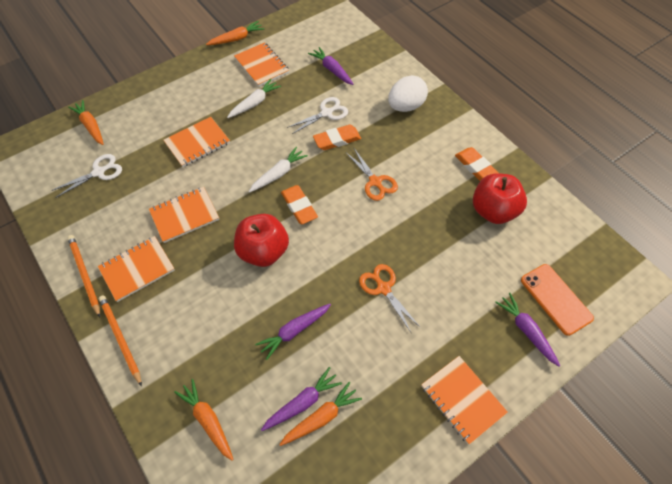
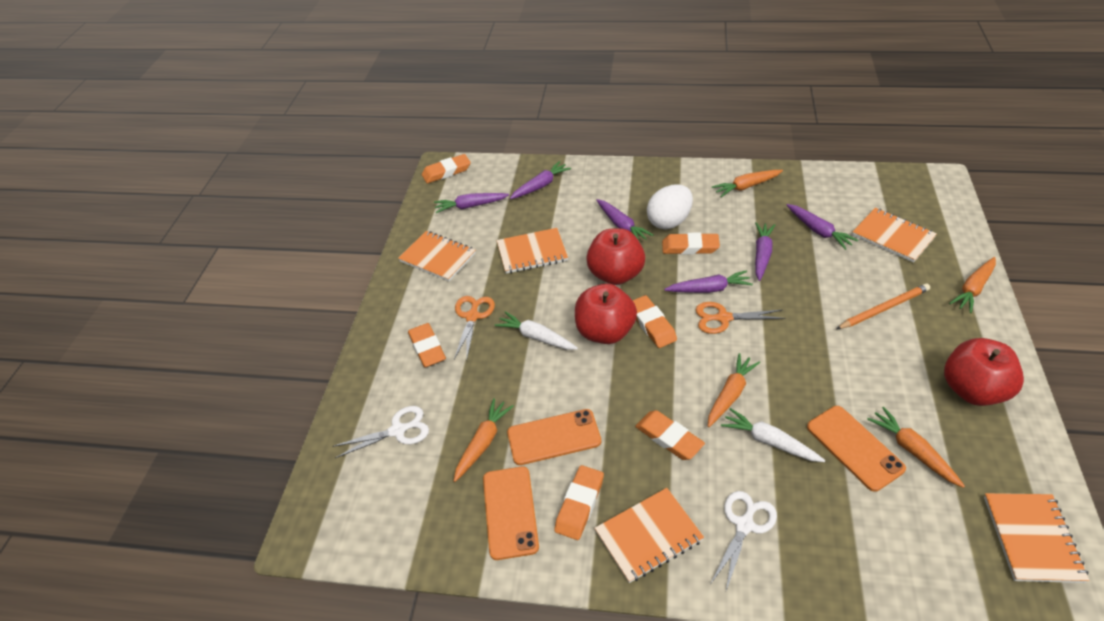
orange carrot: 4 -> 5
orange eraser: 3 -> 6
orange pencil: 2 -> 1
orange phone: 1 -> 3
purple carrot: 4 -> 6
red apple: 2 -> 3

